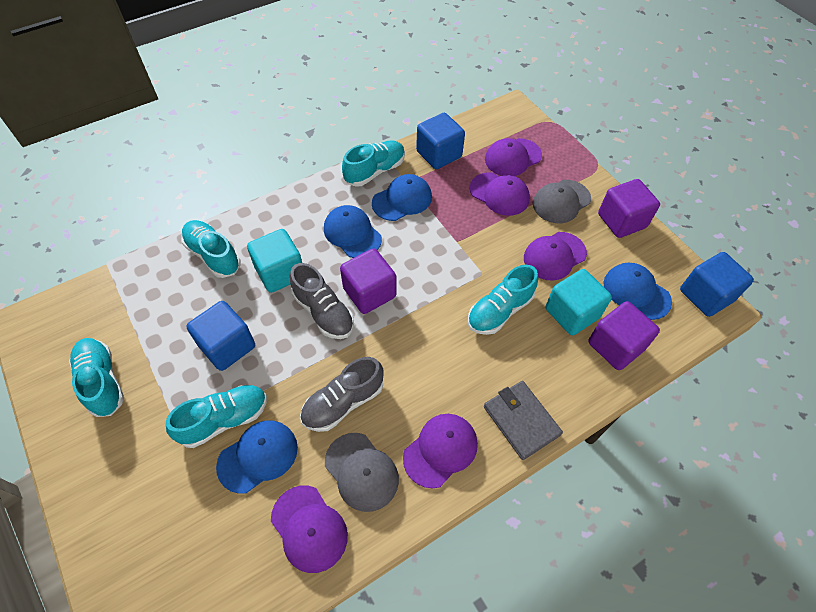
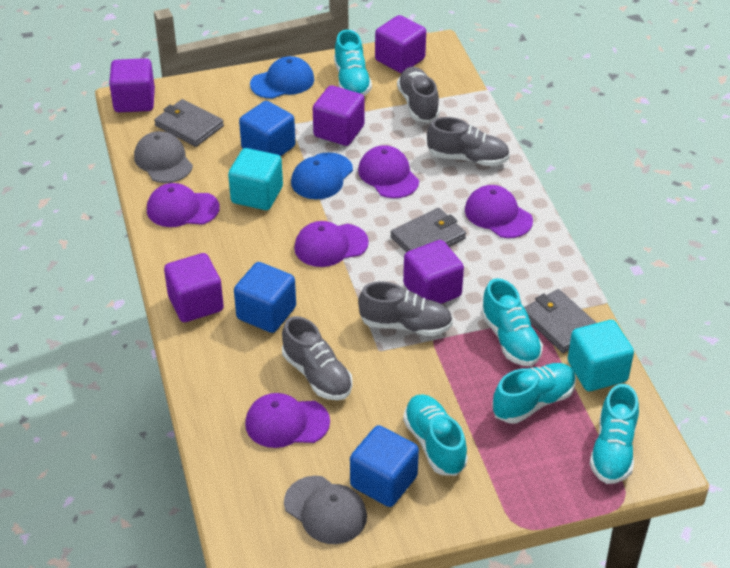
blue cap: 4 -> 2
grey shoe: 2 -> 4
grey wallet: 1 -> 3
purple cube: 3 -> 5

